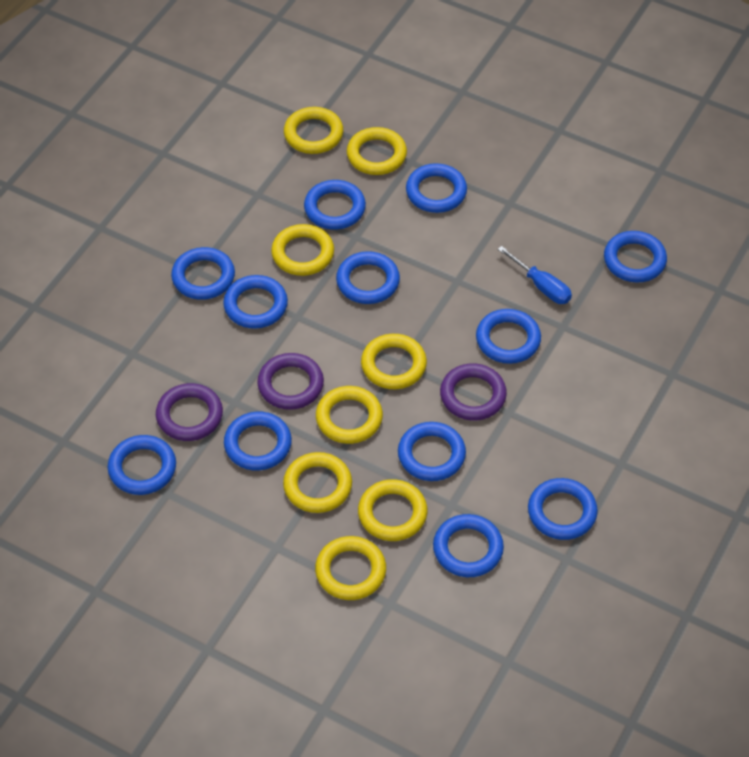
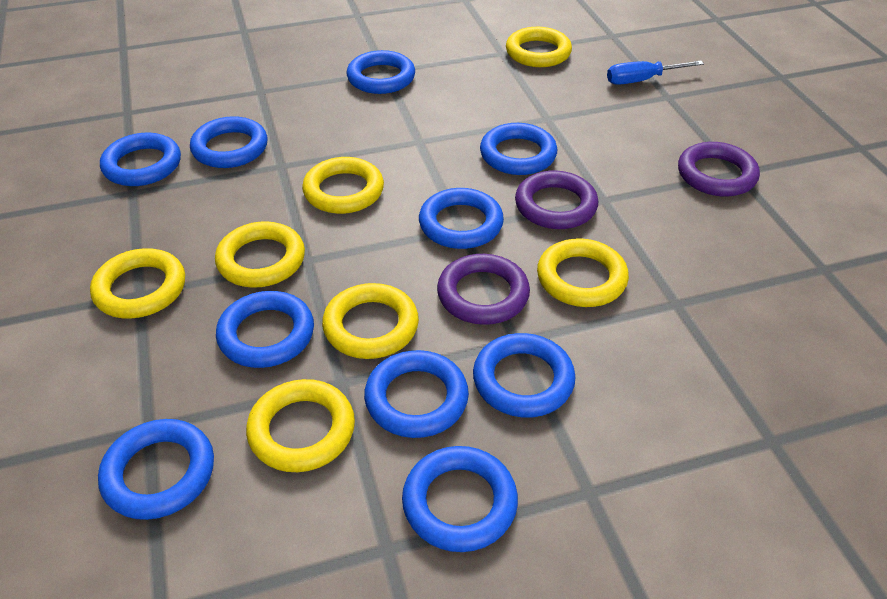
blue ring: 12 -> 10
yellow ring: 8 -> 7

